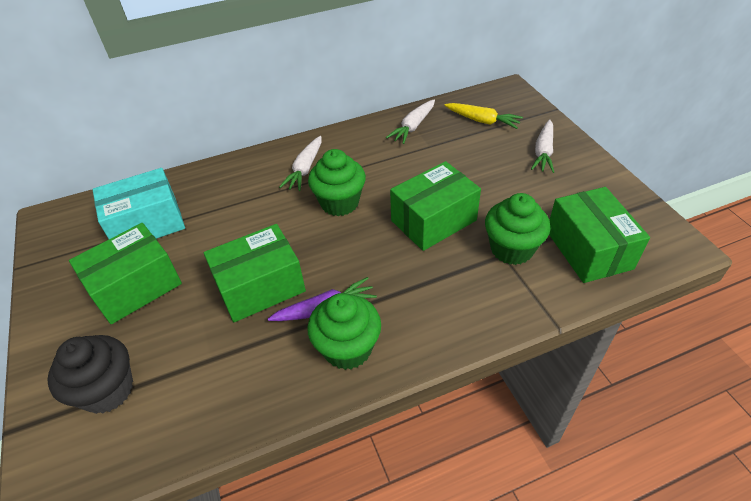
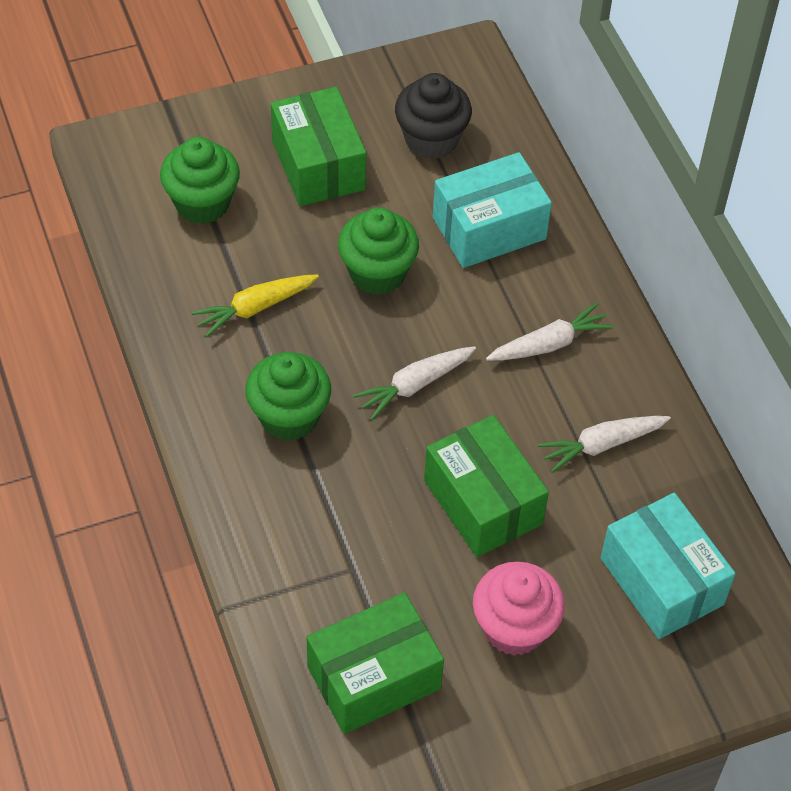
green box: 4 -> 3
pink cupcake: 0 -> 1
purple carrot: 1 -> 0
turquoise box: 1 -> 2

